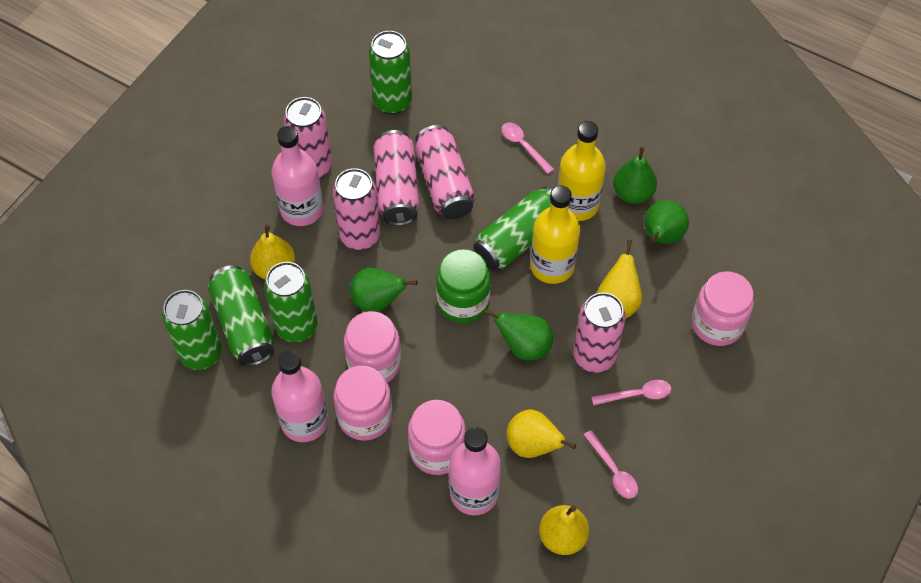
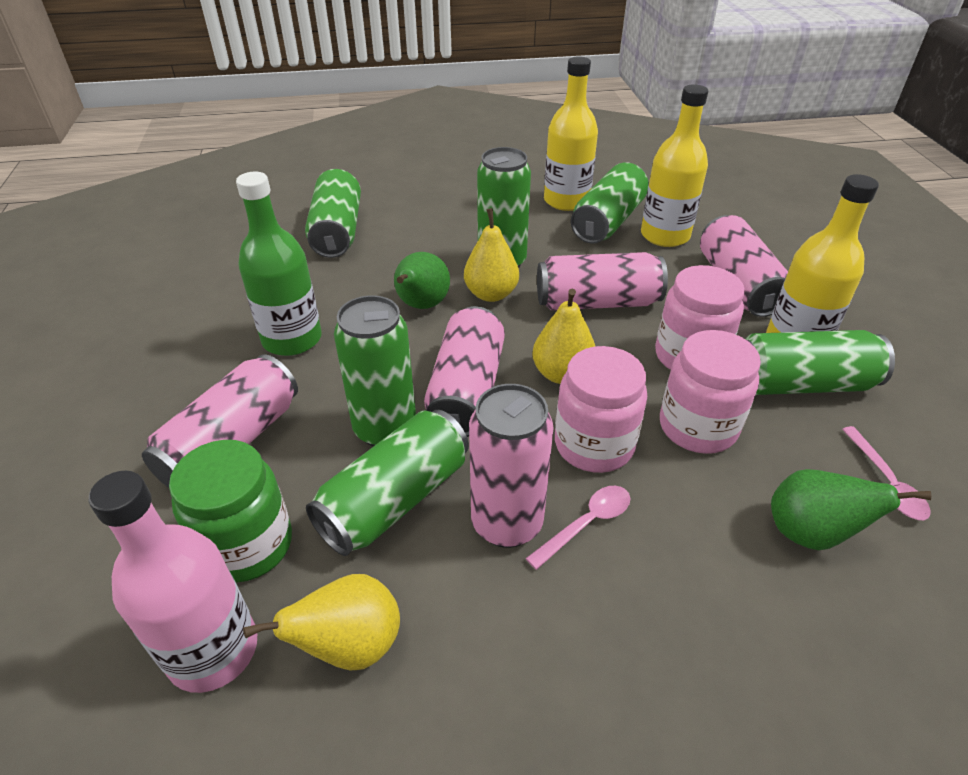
green bottle: 0 -> 1
green can: 5 -> 6
green pear: 4 -> 2
pink bottle: 3 -> 1
pink jar: 4 -> 3
pink spoon: 3 -> 2
yellow bottle: 2 -> 3
yellow pear: 4 -> 3

